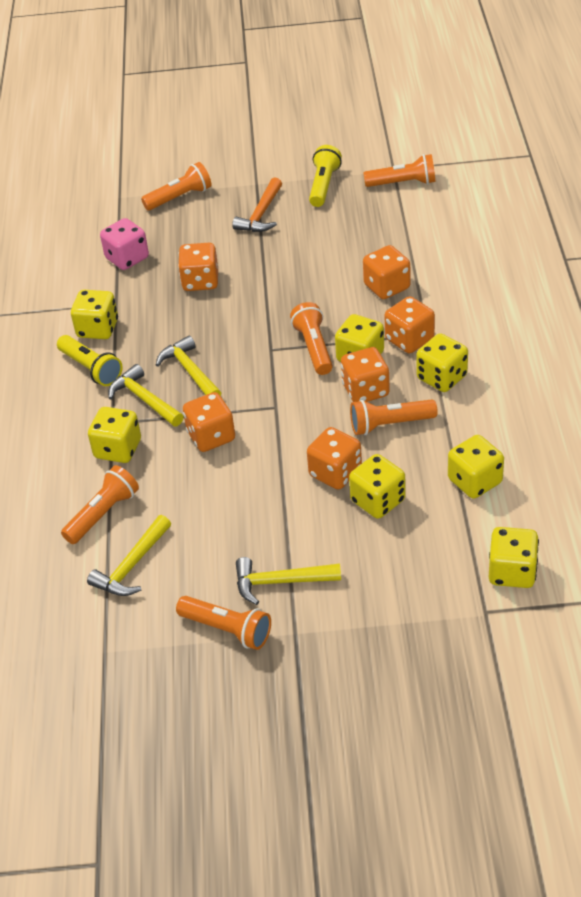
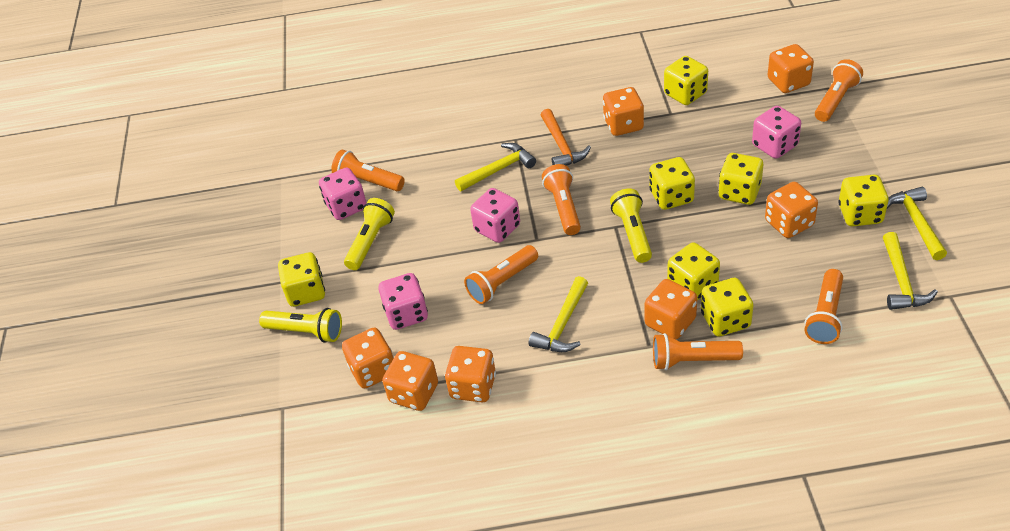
orange dice: 6 -> 7
pink dice: 1 -> 4
yellow flashlight: 2 -> 3

